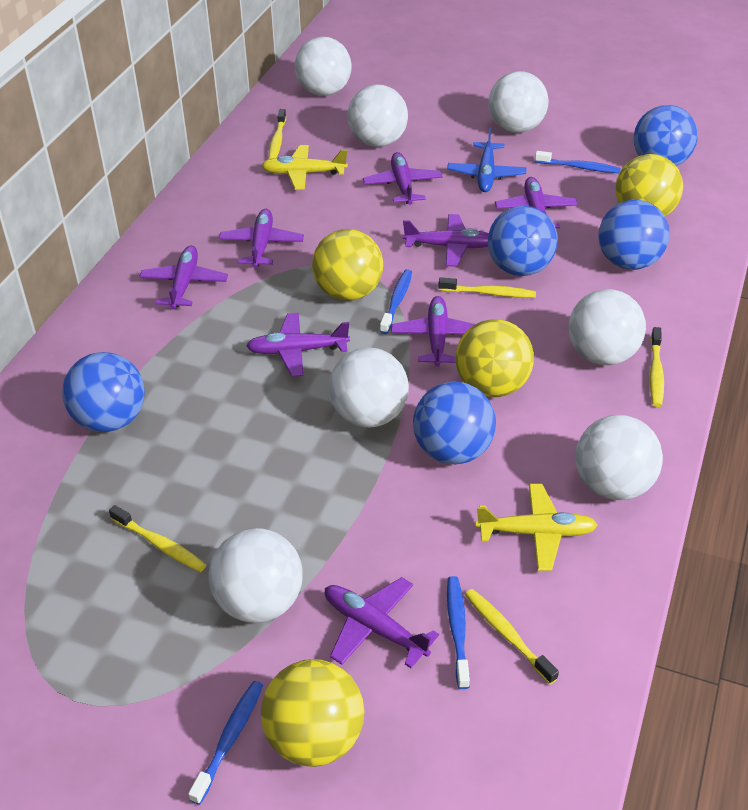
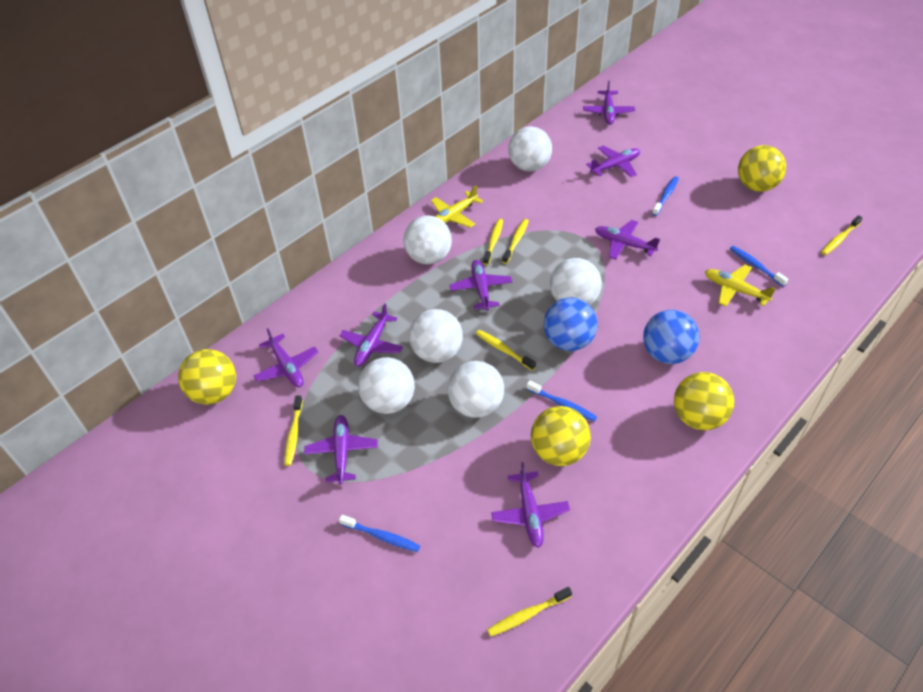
blue ball: 5 -> 2
blue plane: 1 -> 0
white ball: 7 -> 6
yellow toothbrush: 5 -> 6

